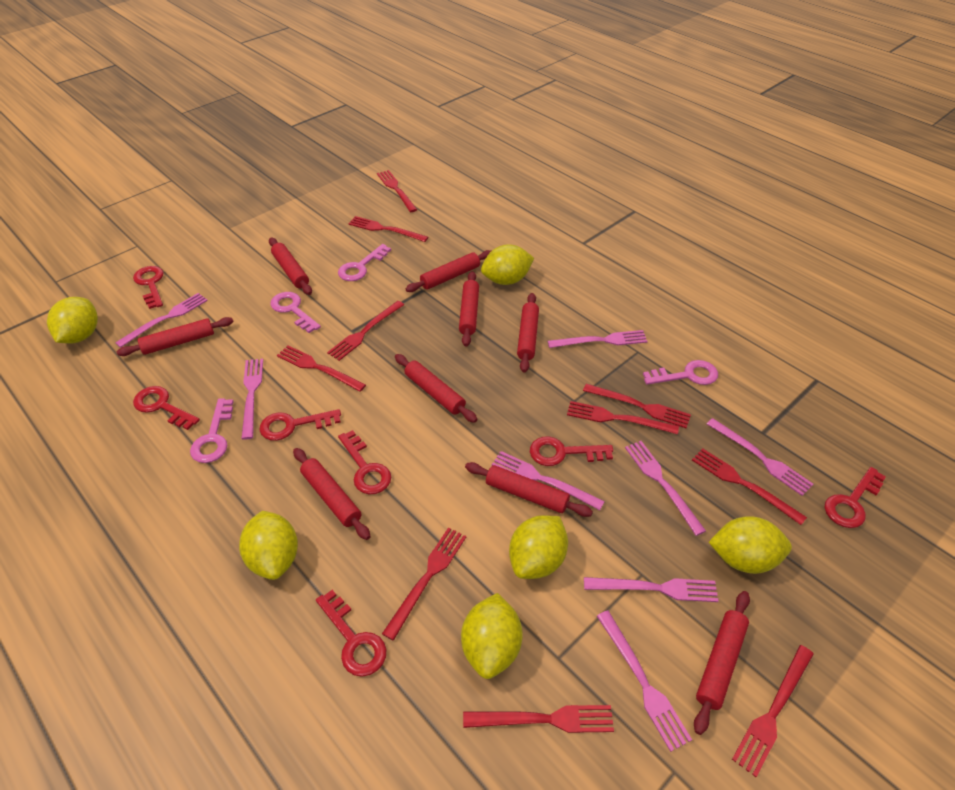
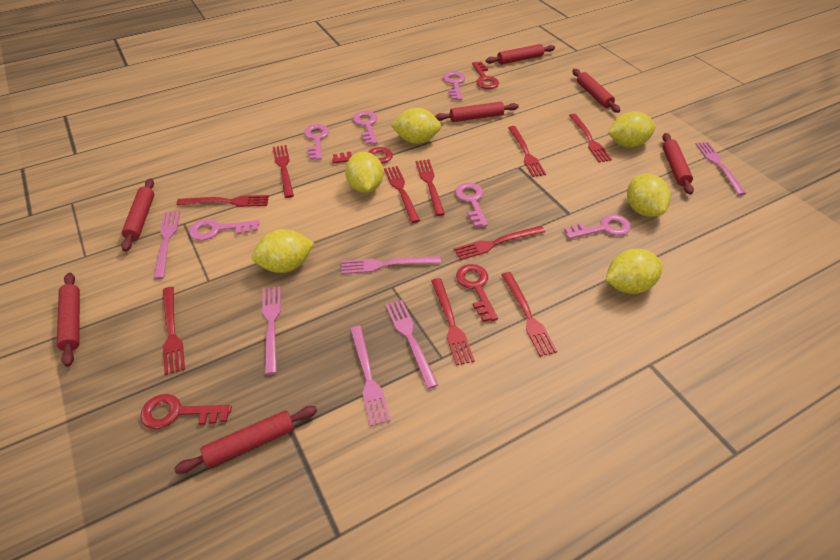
pink fork: 8 -> 6
pink key: 4 -> 6
red key: 7 -> 4
red rolling pin: 9 -> 7

